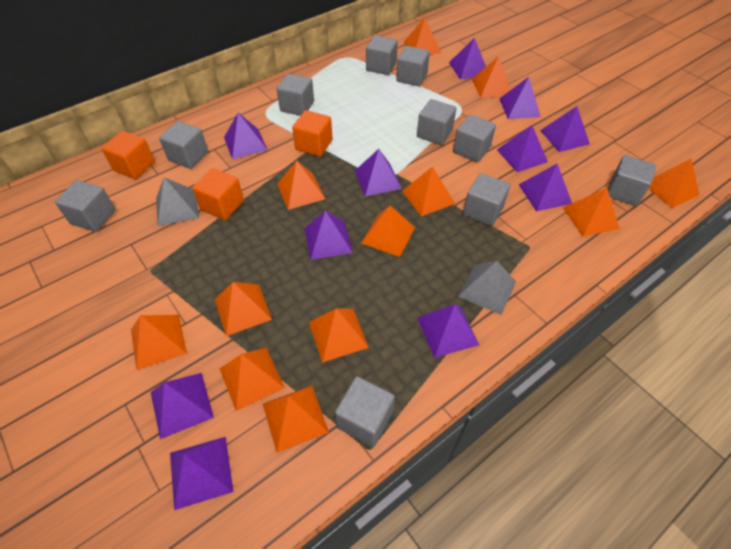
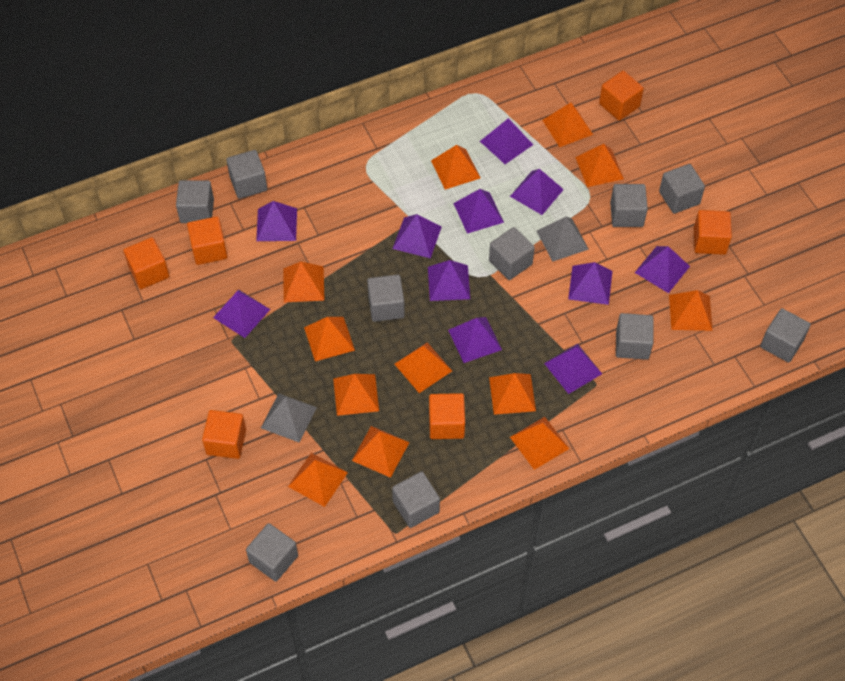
orange cube: 3 -> 6

